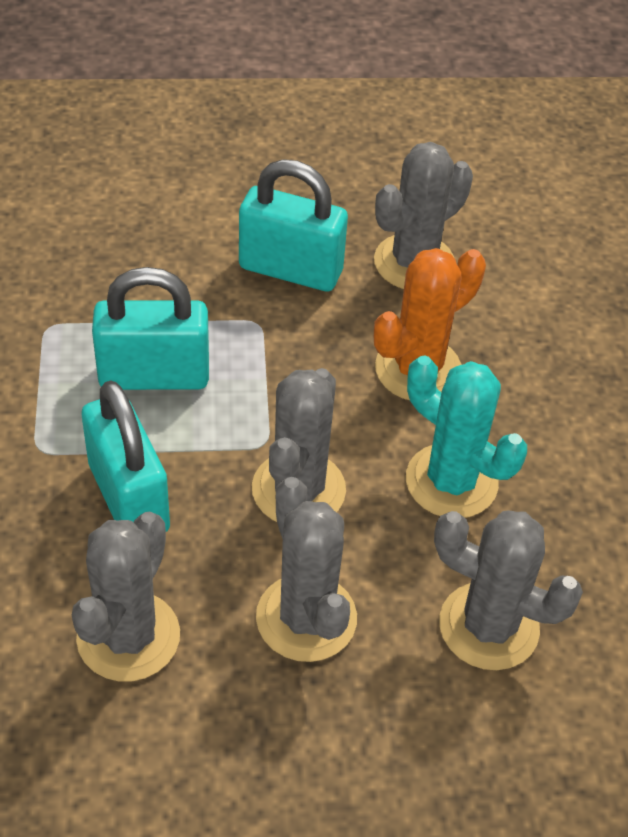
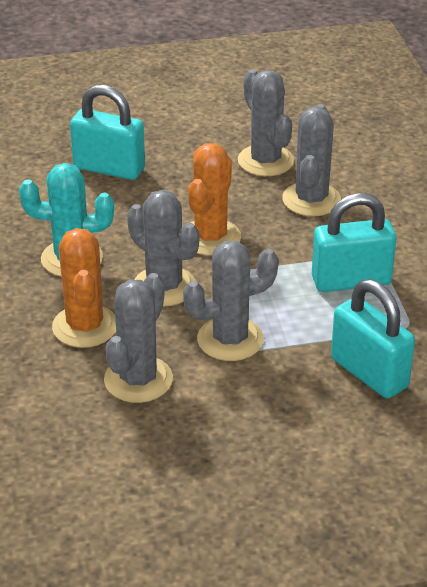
orange cactus: 1 -> 2

